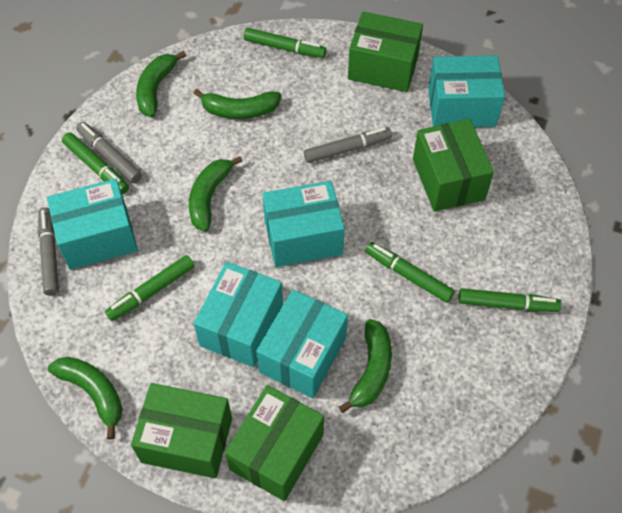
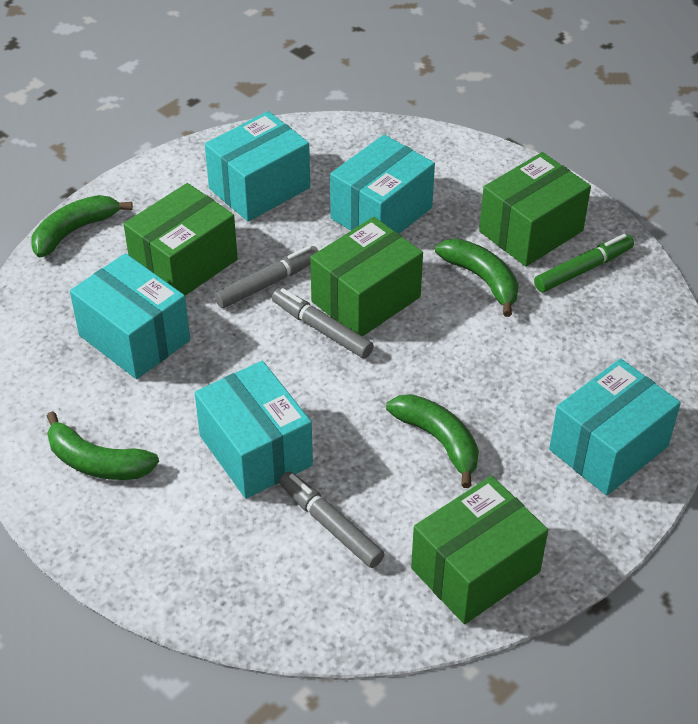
green banana: 5 -> 4
green marker: 5 -> 1

